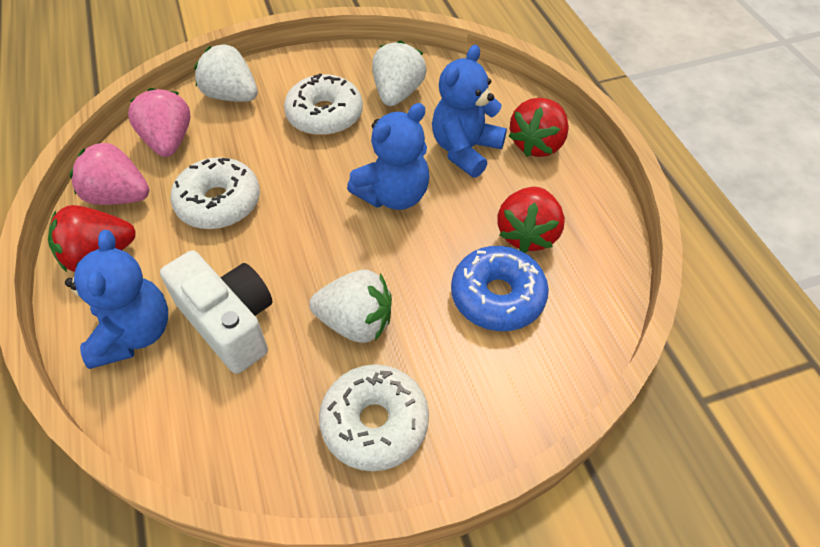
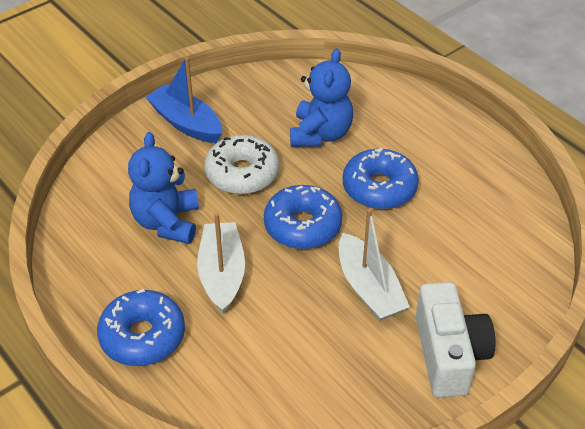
blue boat: 0 -> 1
blue donut: 1 -> 3
blue teddy bear: 3 -> 2
pink strawberry: 2 -> 0
red strawberry: 3 -> 0
white boat: 0 -> 2
white donut: 3 -> 1
white strawberry: 3 -> 0

